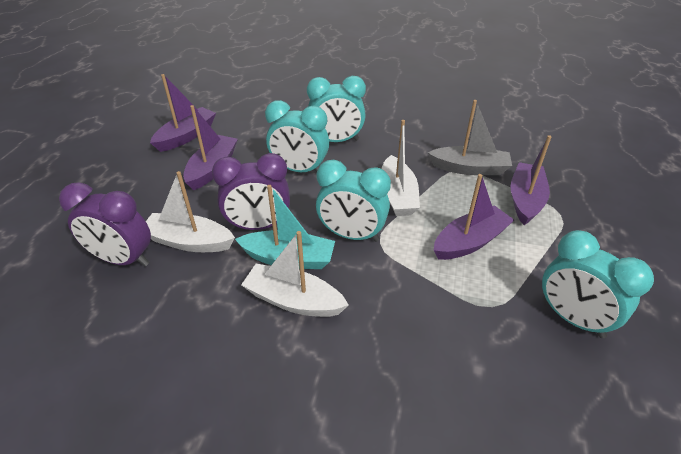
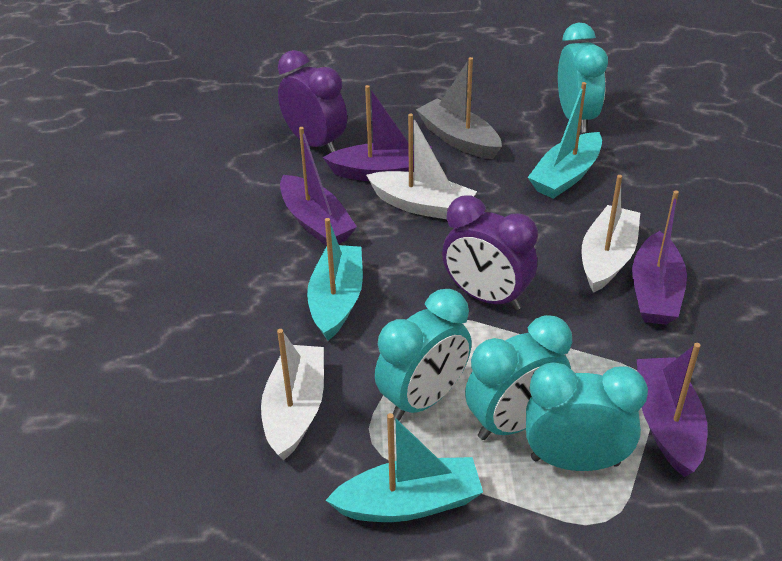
turquoise boat: 1 -> 3

